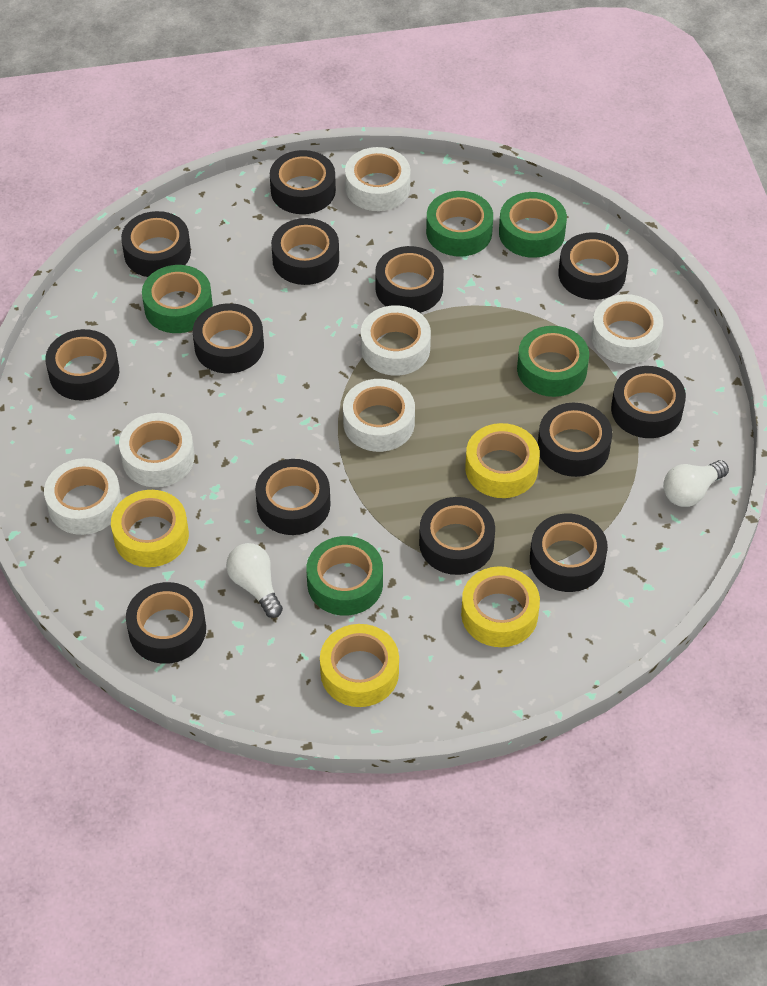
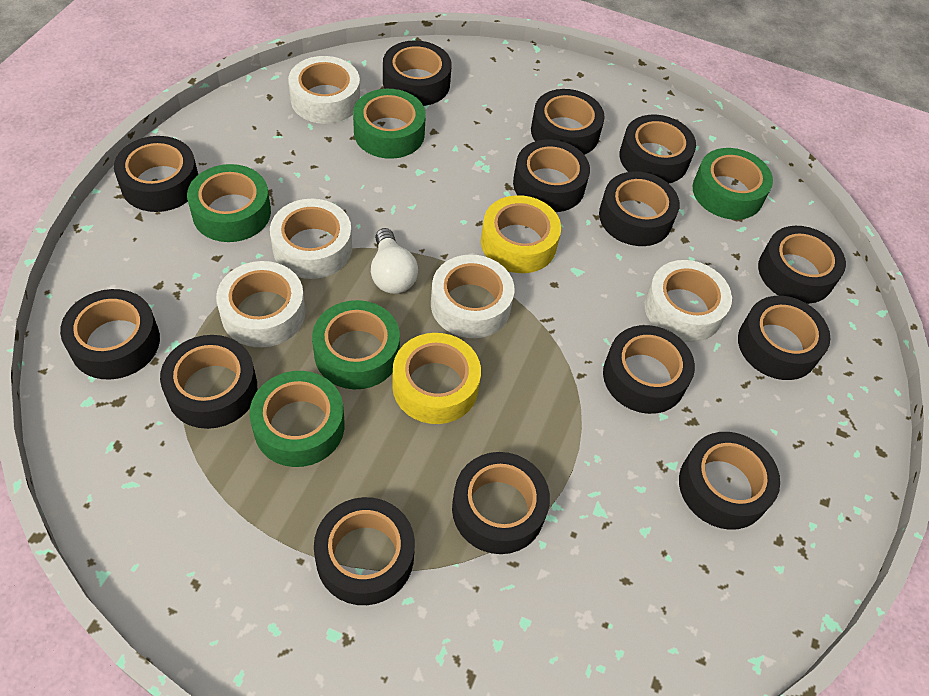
black tape: 13 -> 14
white light bulb: 2 -> 1
white tape: 6 -> 5
yellow tape: 4 -> 2

